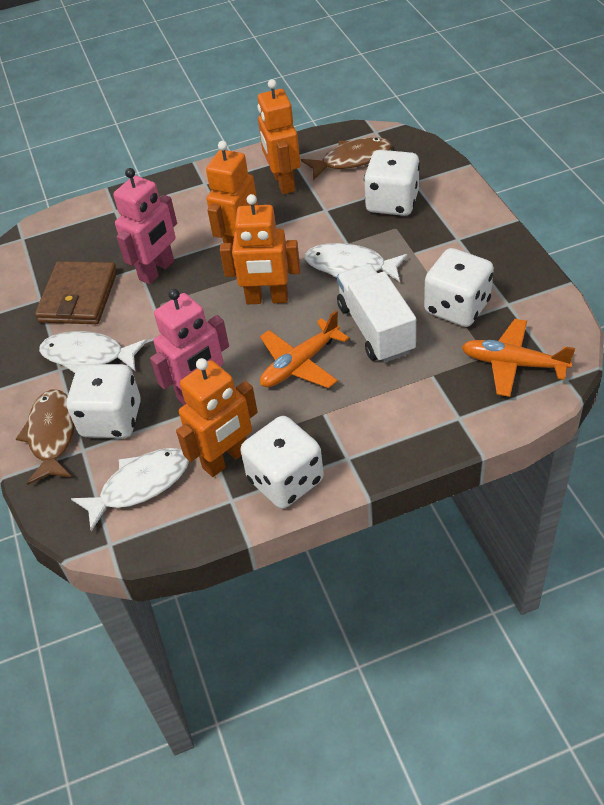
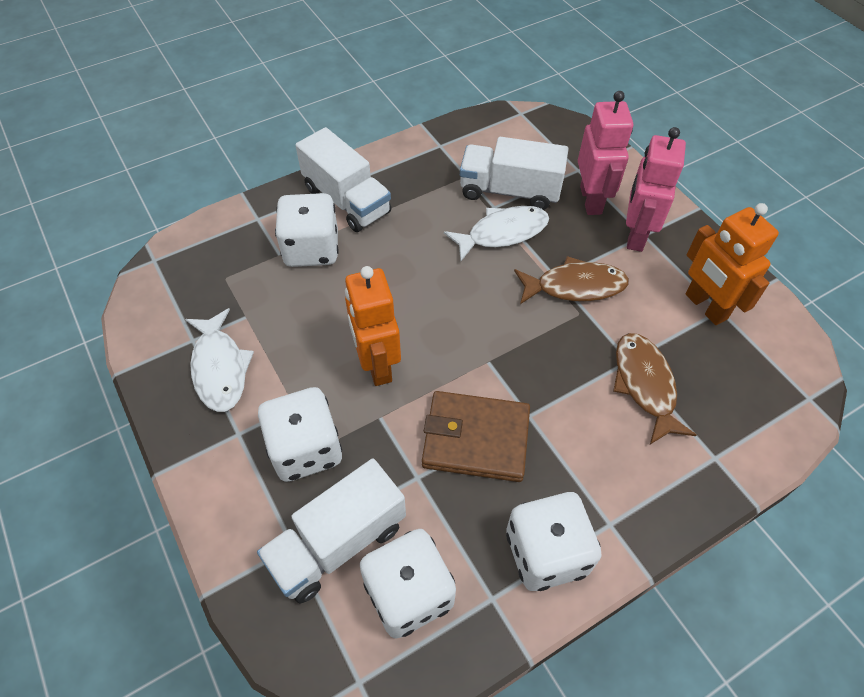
orange plane: 2 -> 0
orange robot: 4 -> 2
white fish: 3 -> 2
white truck: 1 -> 3

